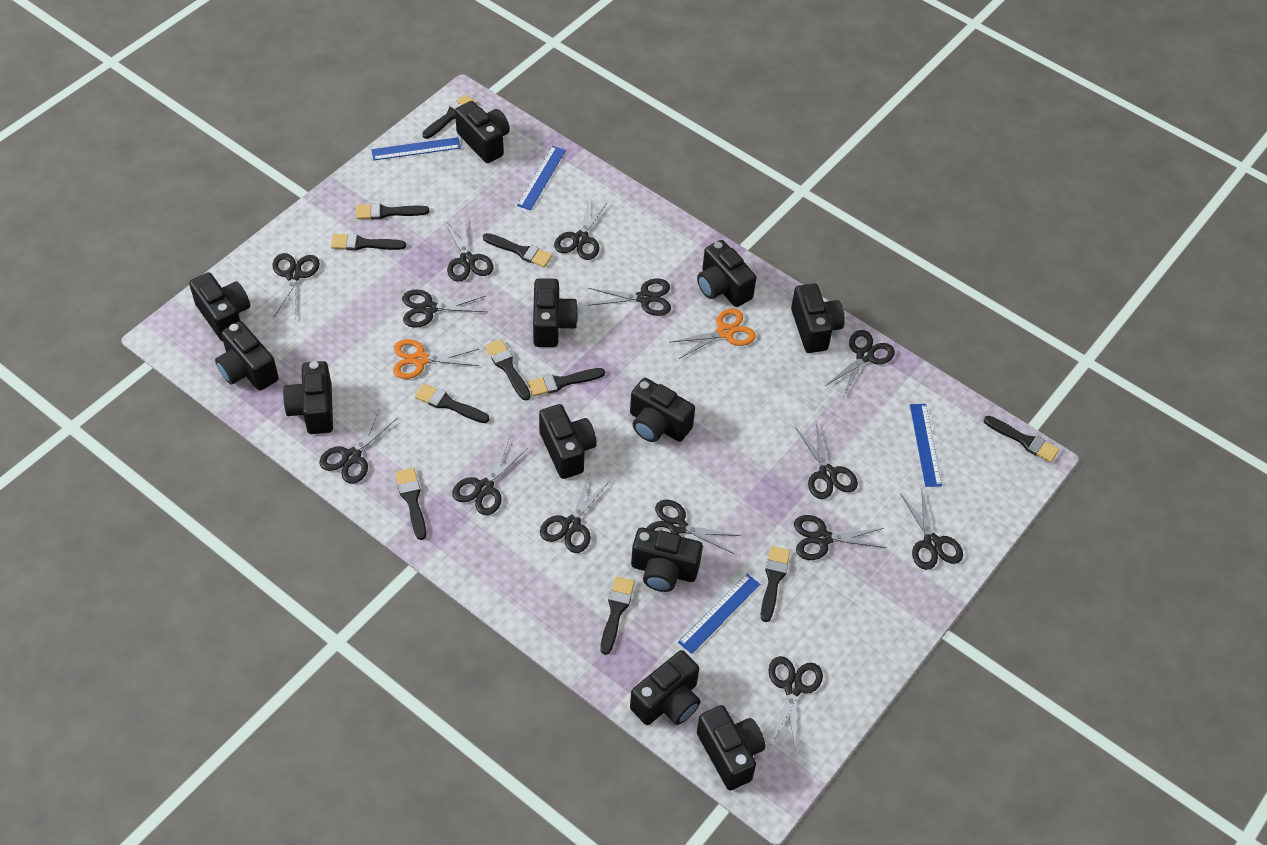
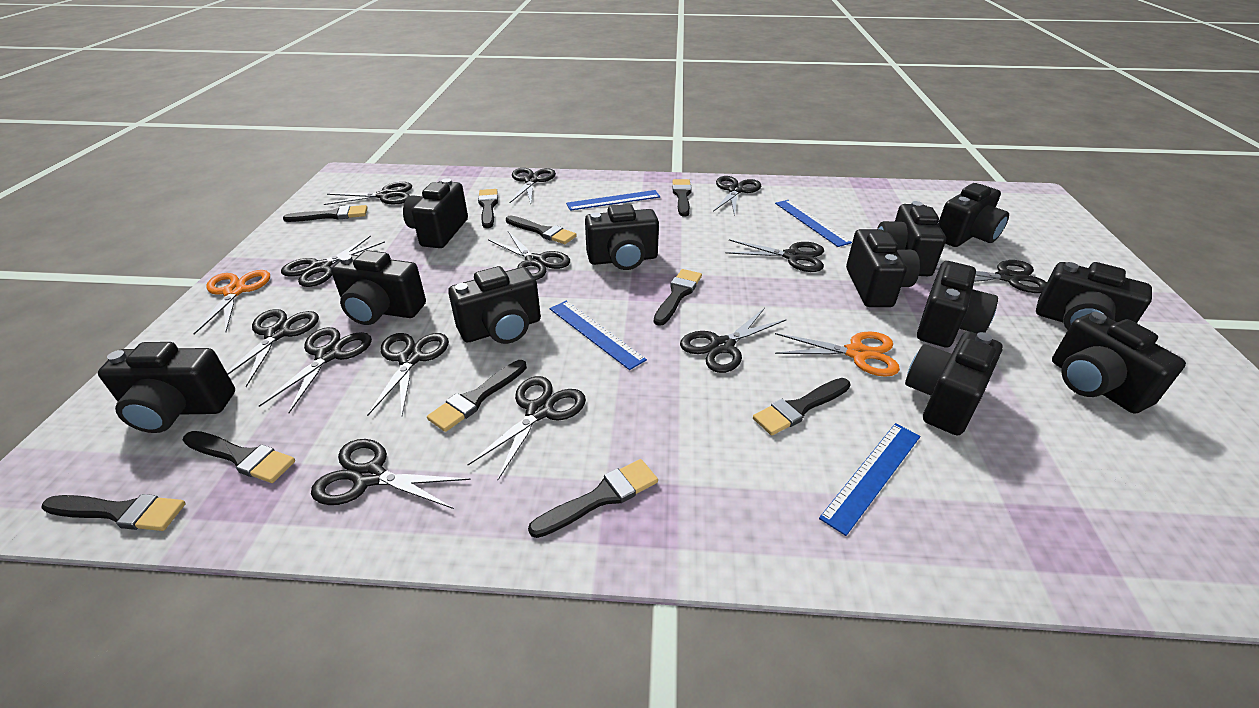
black brush: 11 -> 10
black scissors: 14 -> 13

